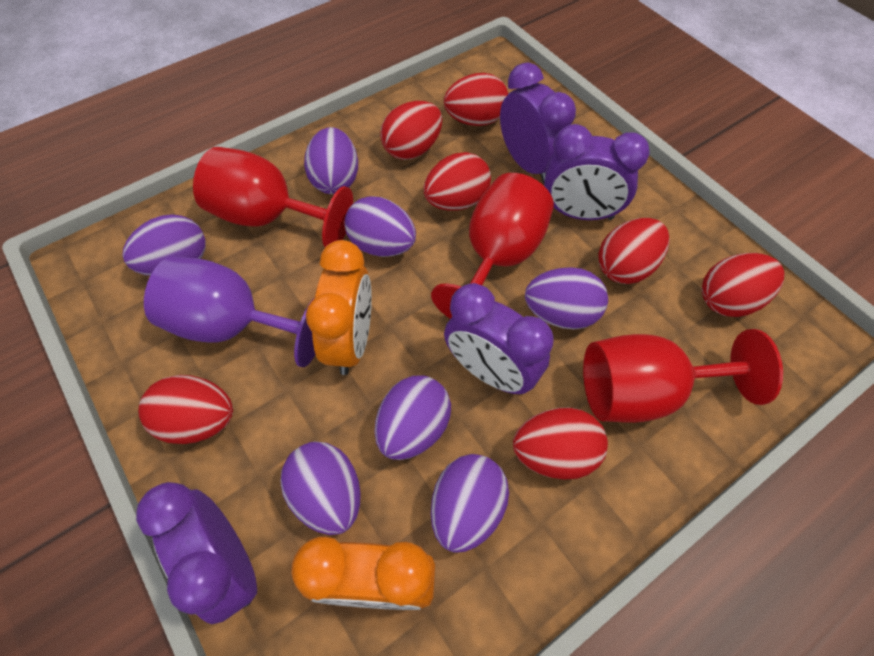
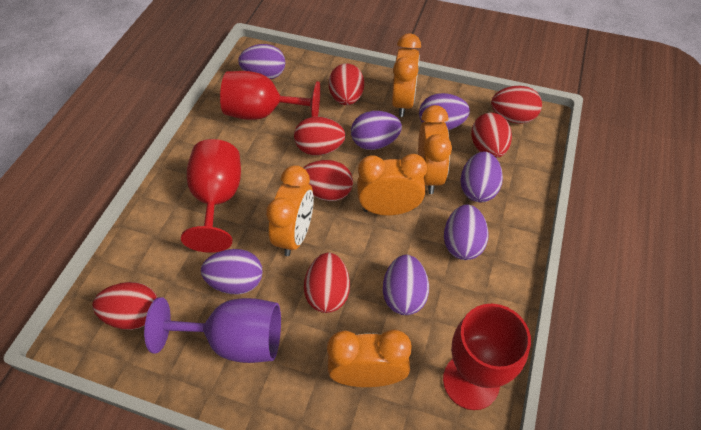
orange clock: 2 -> 5
purple clock: 4 -> 0

